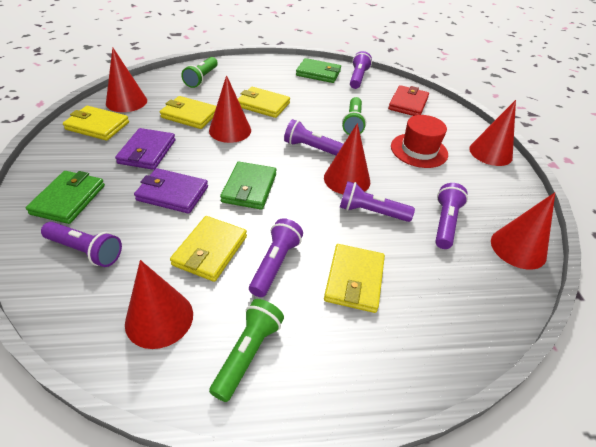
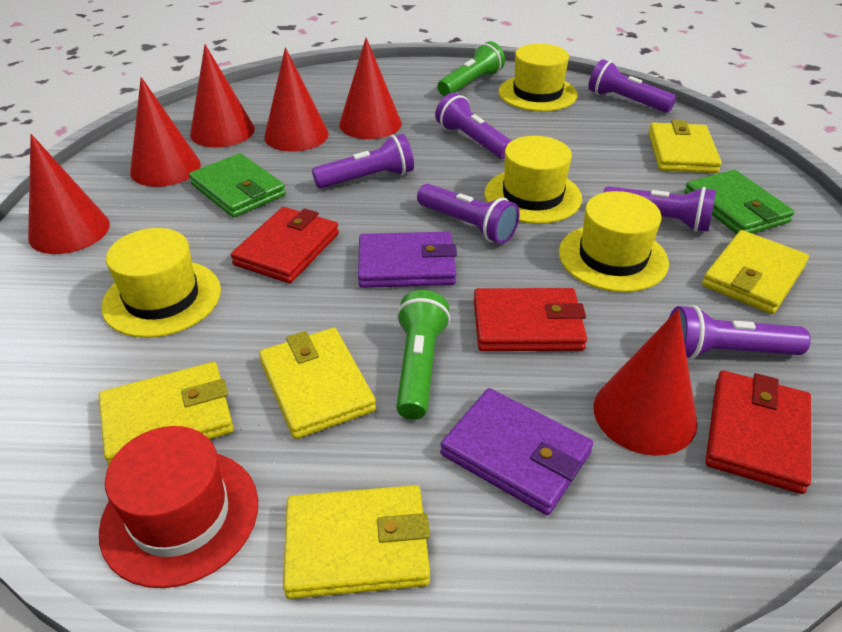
green flashlight: 3 -> 2
green wallet: 3 -> 2
red wallet: 1 -> 3
yellow hat: 0 -> 4

